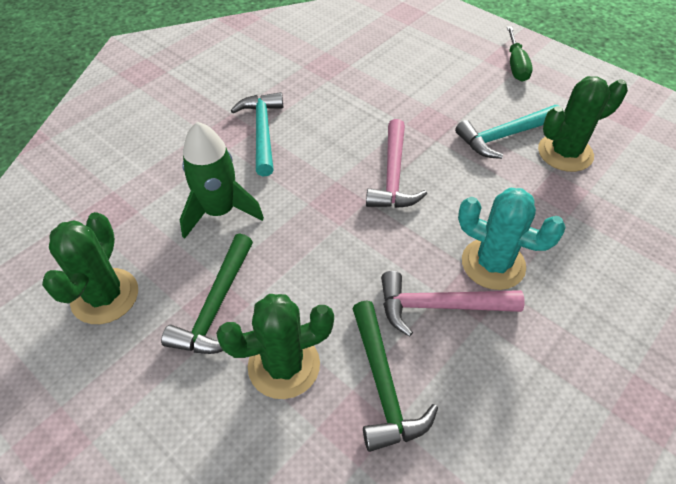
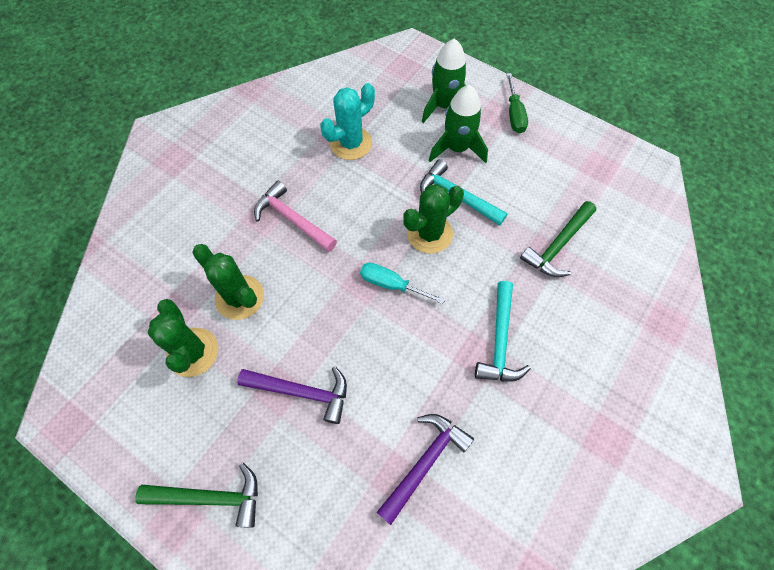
green rocket: 1 -> 2
pink hammer: 2 -> 1
purple hammer: 0 -> 2
turquoise screwdriver: 0 -> 1

